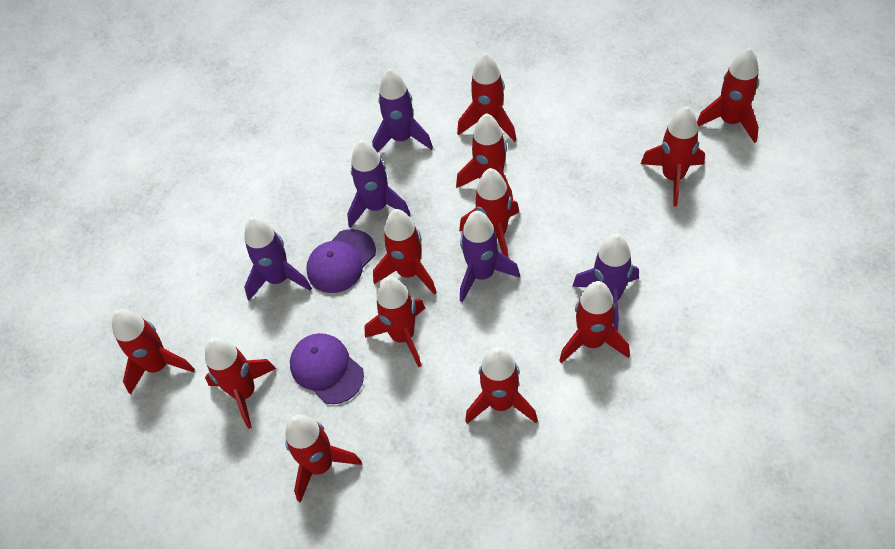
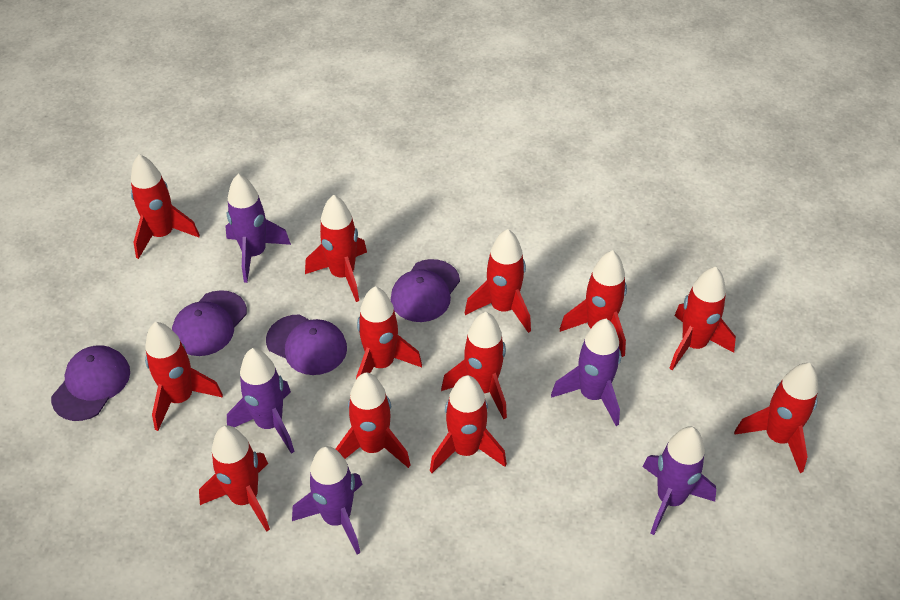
purple cap: 2 -> 4

